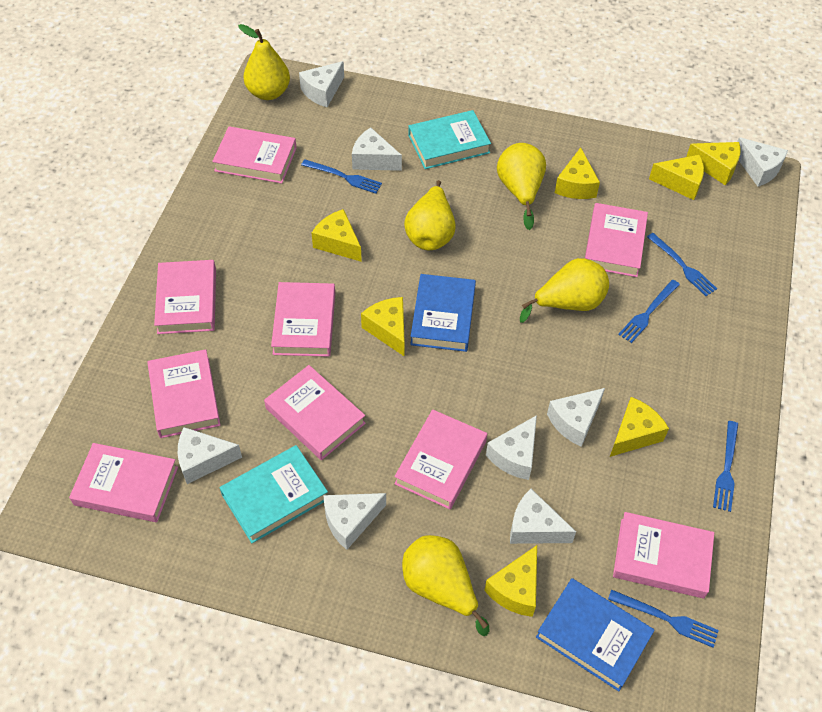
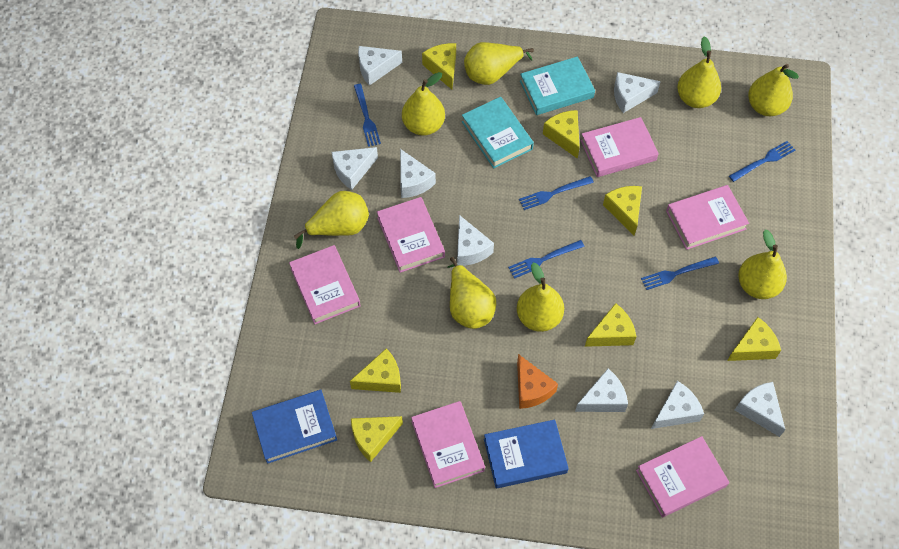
orange cheese: 0 -> 1
pink book: 9 -> 6
yellow pear: 5 -> 8

